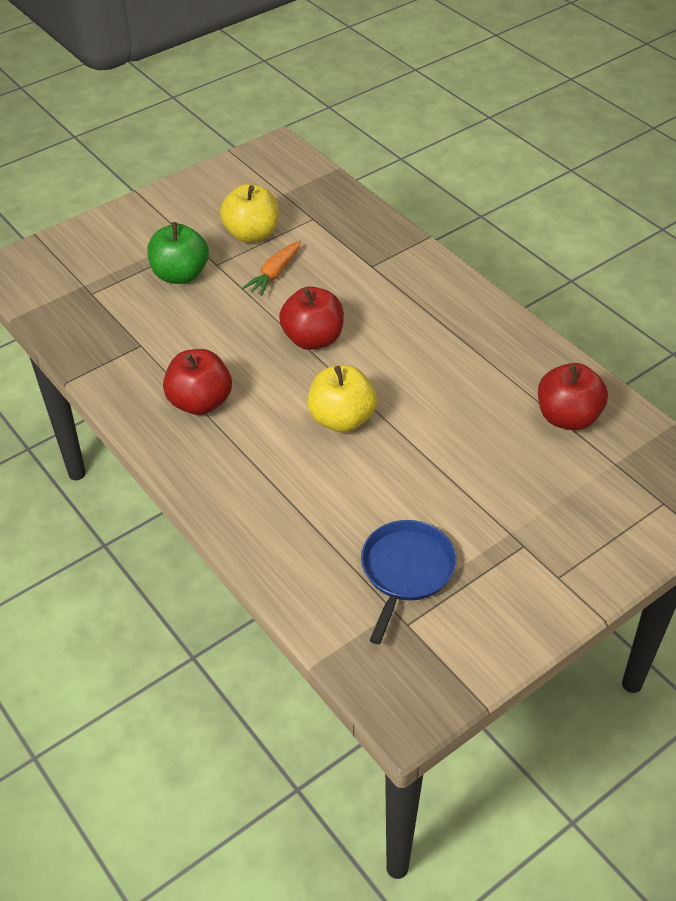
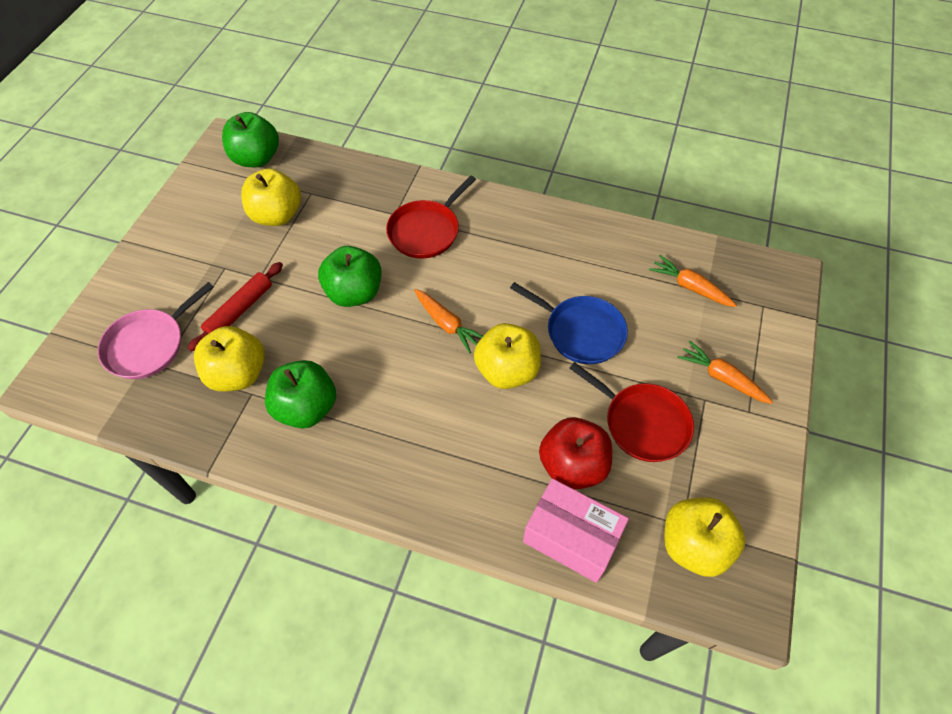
green apple: 1 -> 3
orange carrot: 1 -> 3
pink box: 0 -> 1
pink pan: 0 -> 1
red apple: 3 -> 1
red pan: 0 -> 2
red rolling pin: 0 -> 1
yellow apple: 2 -> 4

